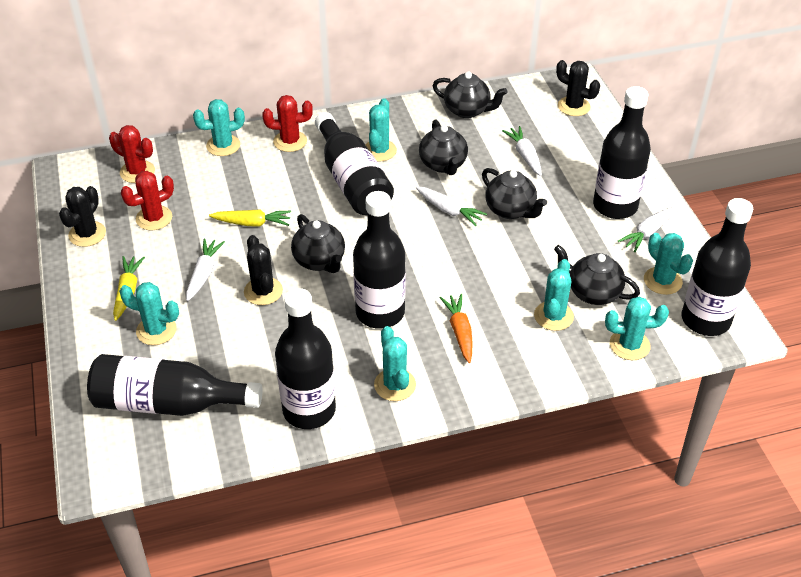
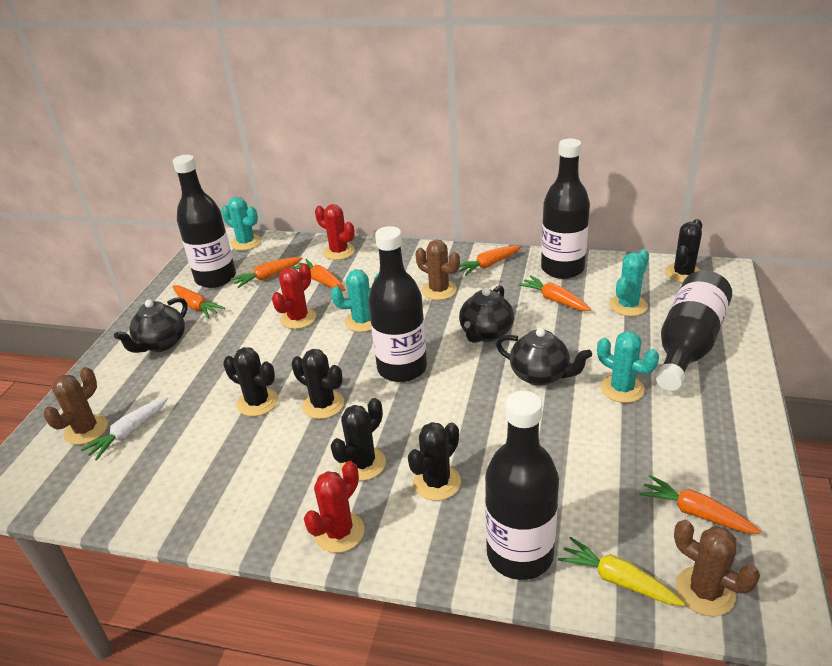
black bottle: 6 -> 5
black cactus: 3 -> 5
black teapot: 5 -> 3
brown cactus: 0 -> 3
orange carrot: 1 -> 6
turquoise cactus: 7 -> 4
white carrot: 4 -> 1
yellow carrot: 2 -> 1

